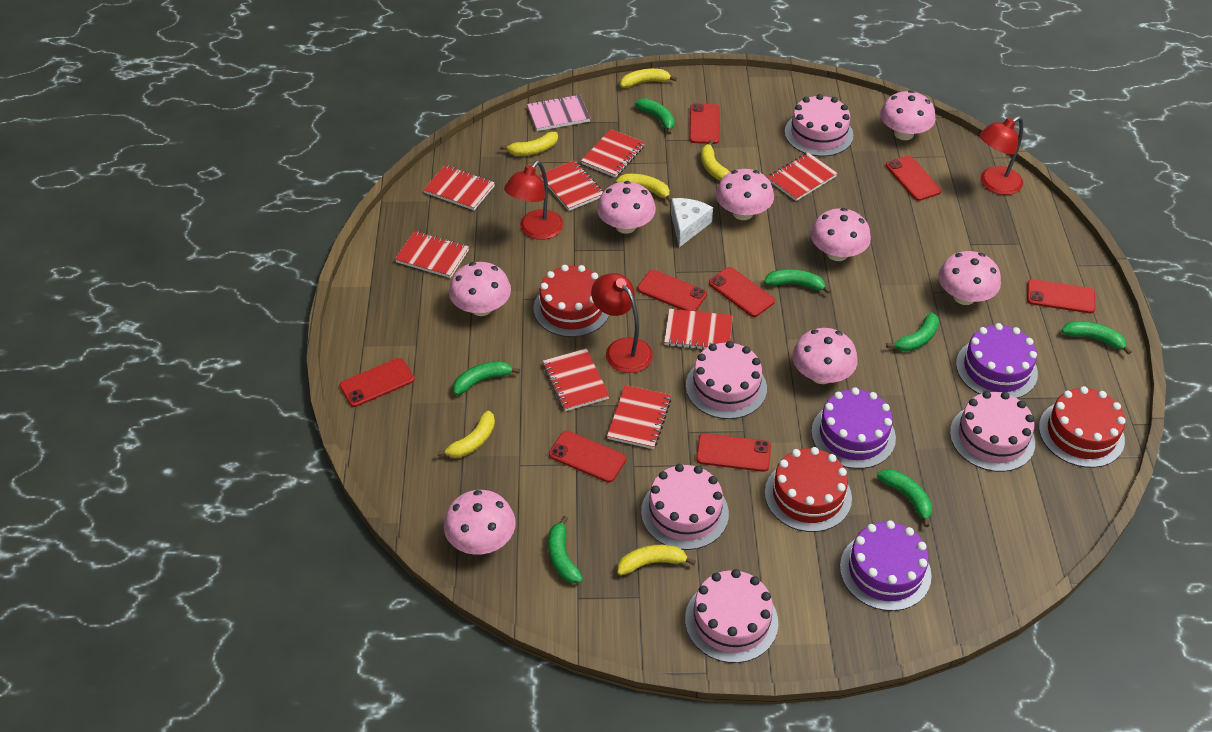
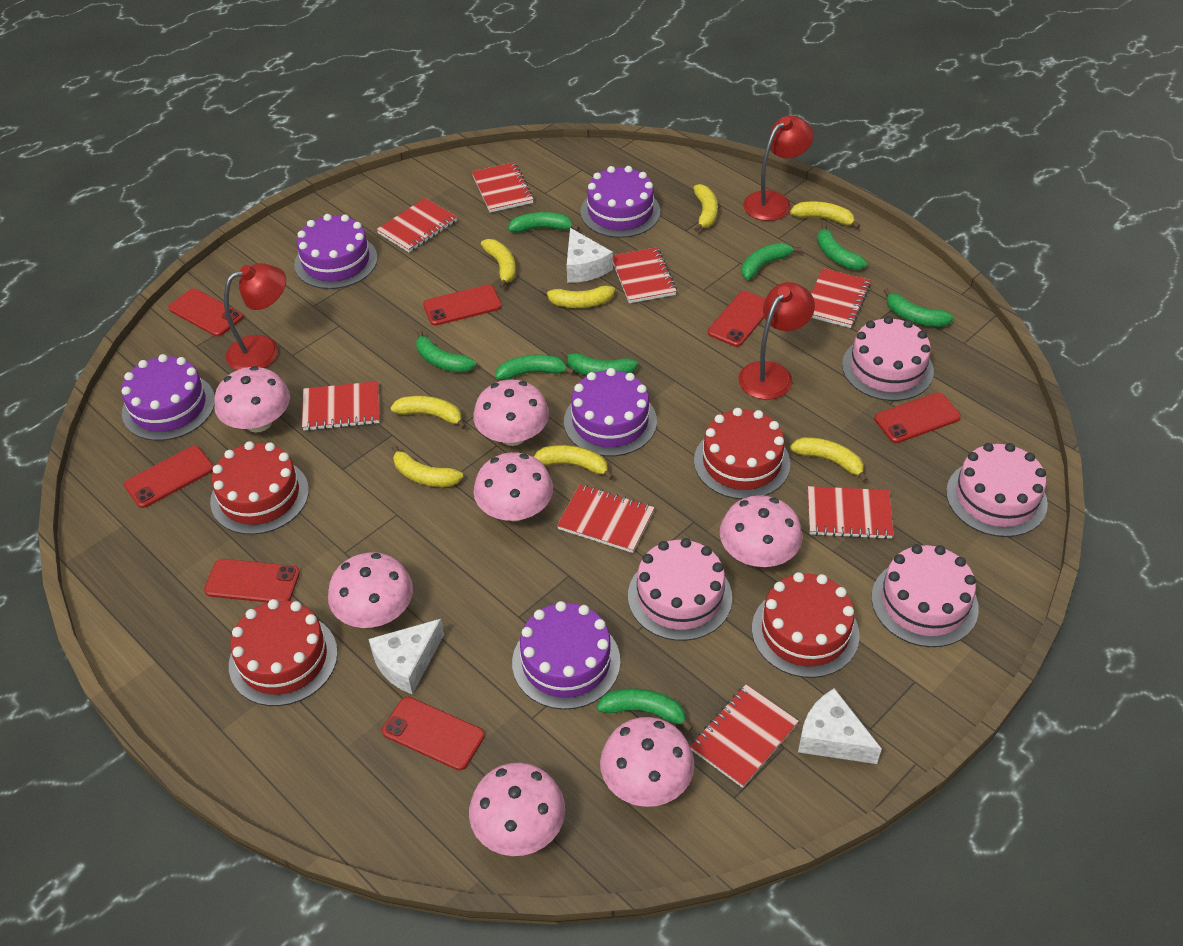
green banana: 7 -> 8
pink cake: 5 -> 4
pink mushroom: 8 -> 7
pink notebook: 1 -> 0
purple cake: 3 -> 5
red cake: 3 -> 4
red phone: 8 -> 7
white cheese: 1 -> 3
yellow banana: 6 -> 8

